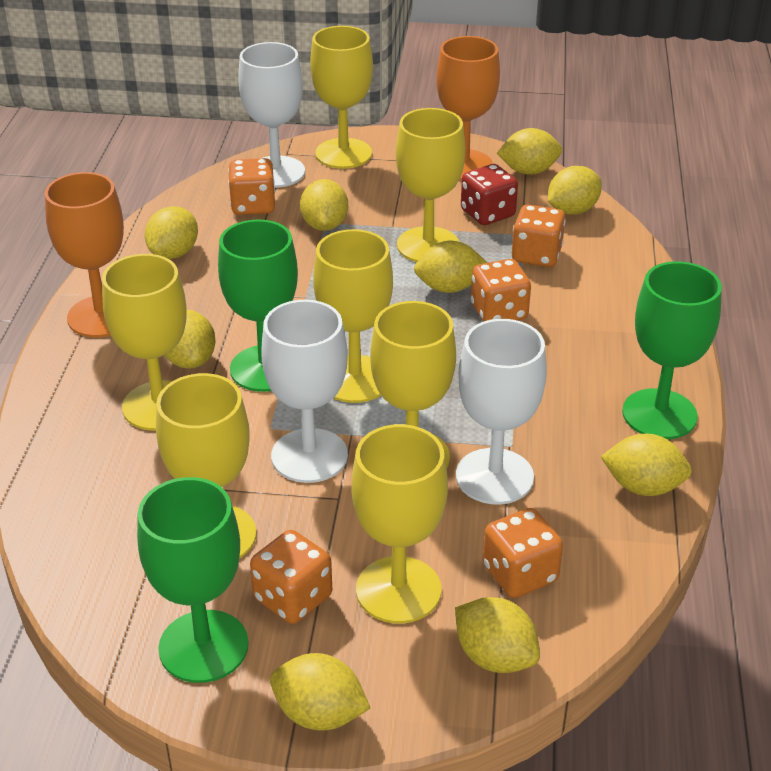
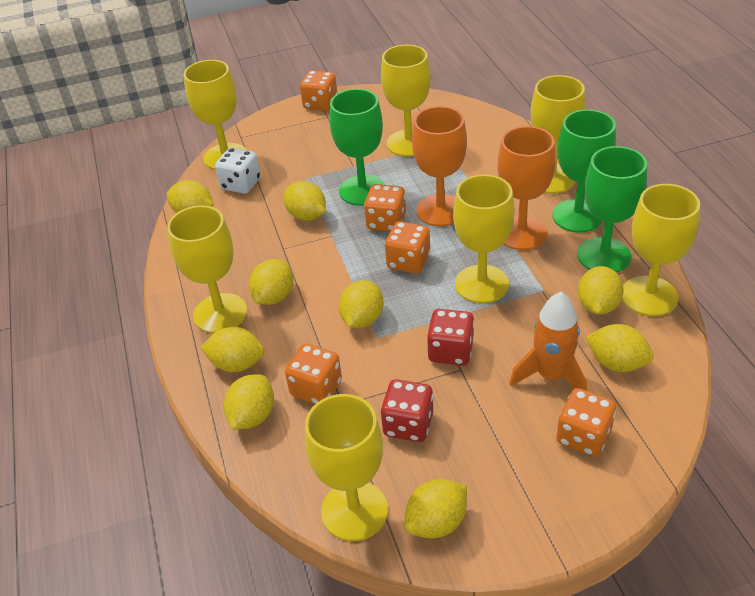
orange rocket: 0 -> 1
red dice: 1 -> 2
white dice: 0 -> 1
white goblet: 3 -> 0

